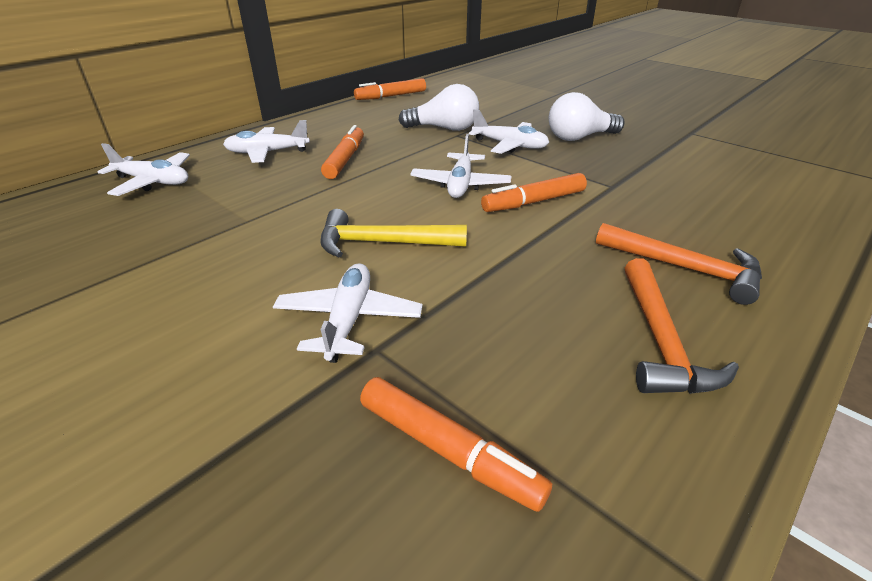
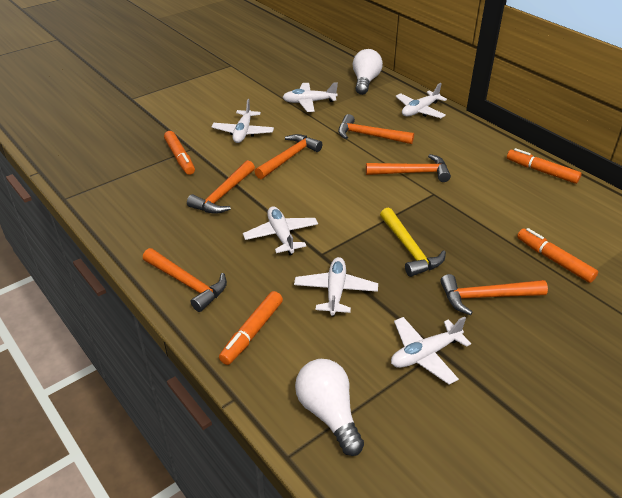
orange hammer: 2 -> 6
white plane: 5 -> 6

